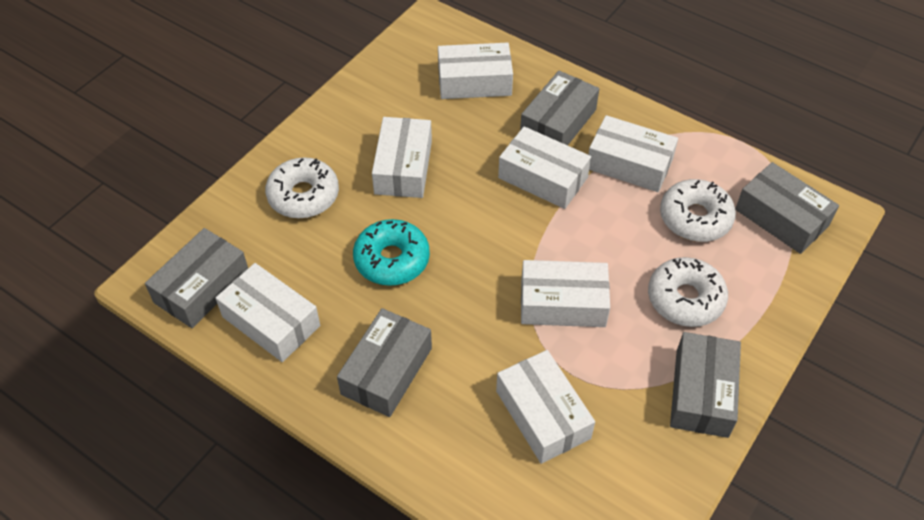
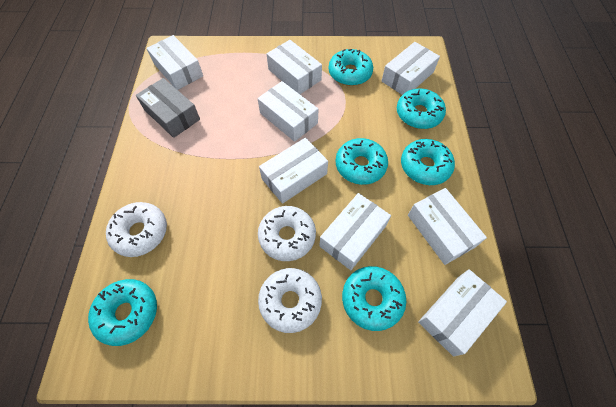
grey box: 5 -> 1
turquoise donut: 1 -> 6
white box: 7 -> 8

